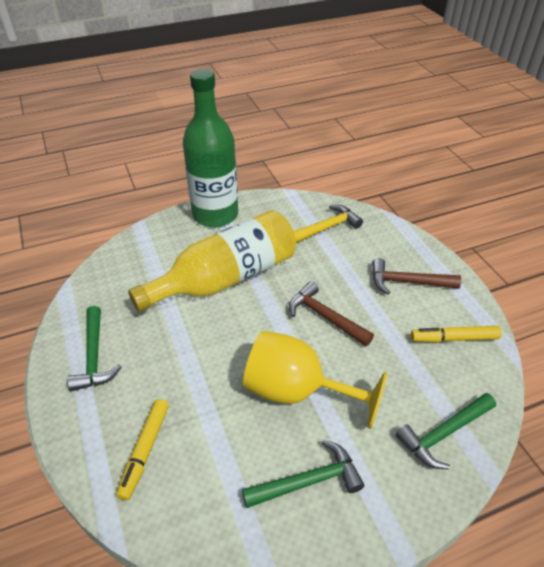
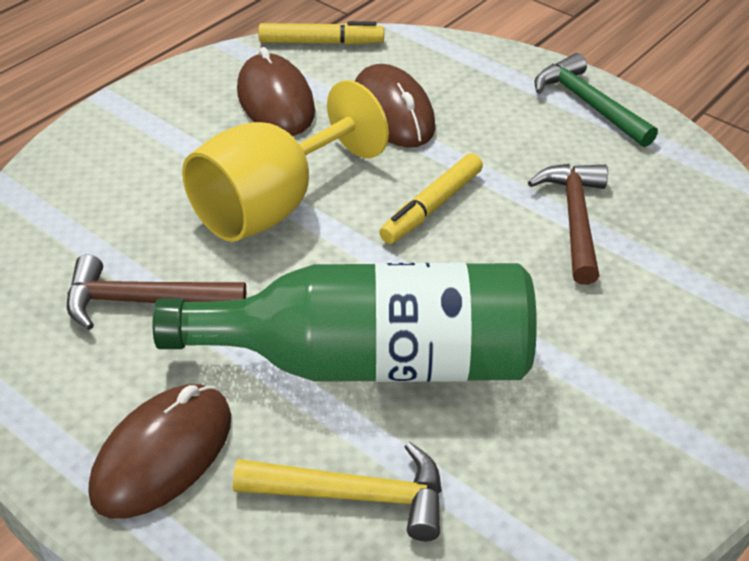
brown mouse: 0 -> 3
green hammer: 3 -> 1
yellow bottle: 1 -> 0

